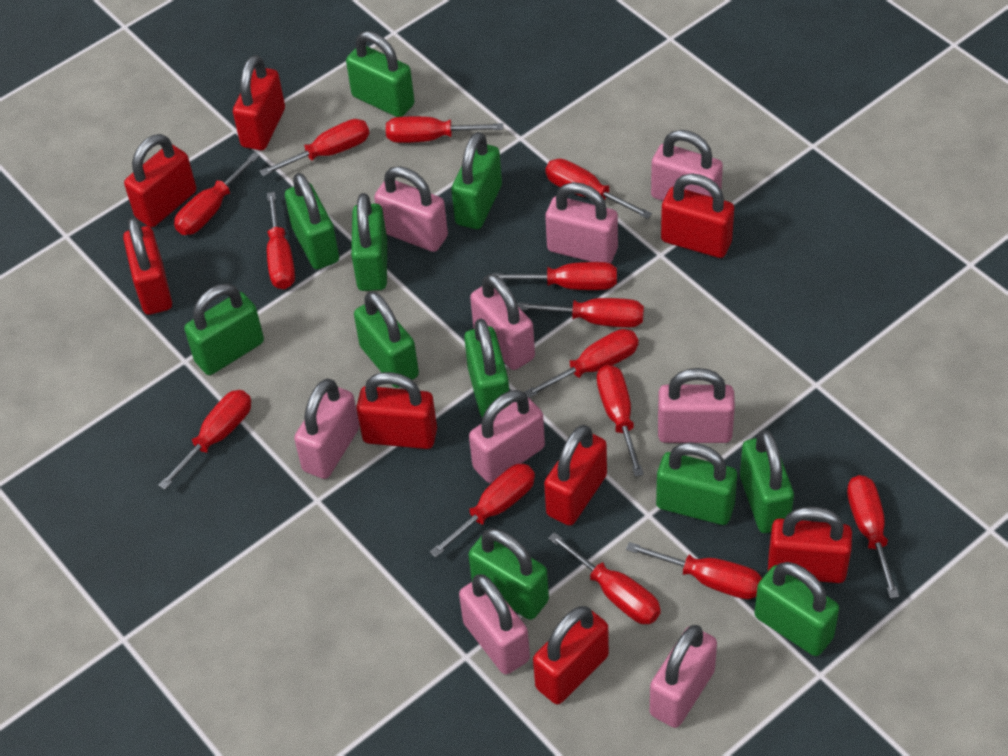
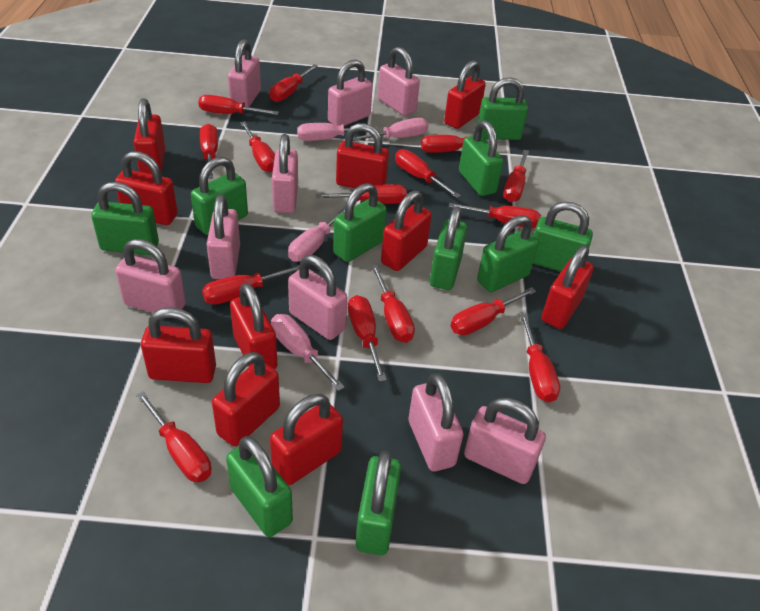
green padlock: 11 -> 10
pink screwdriver: 0 -> 4
red padlock: 8 -> 10
red screwdriver: 14 -> 15

